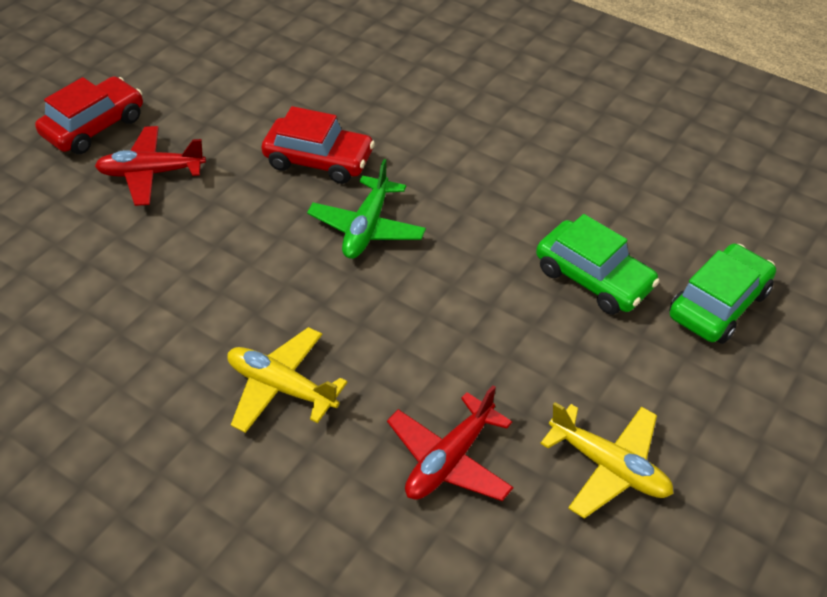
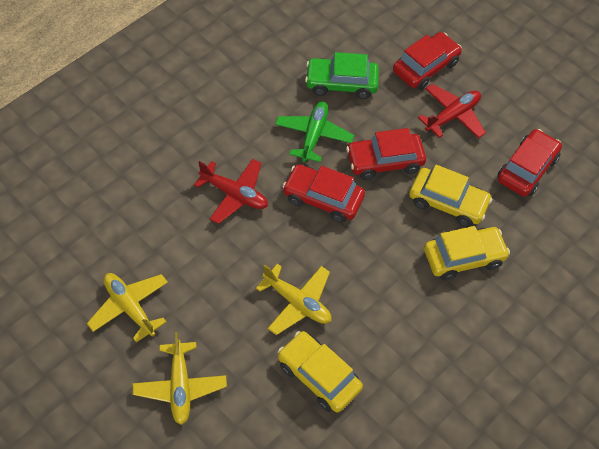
green car: 2 -> 1
red car: 2 -> 4
yellow car: 0 -> 3
yellow plane: 2 -> 3

